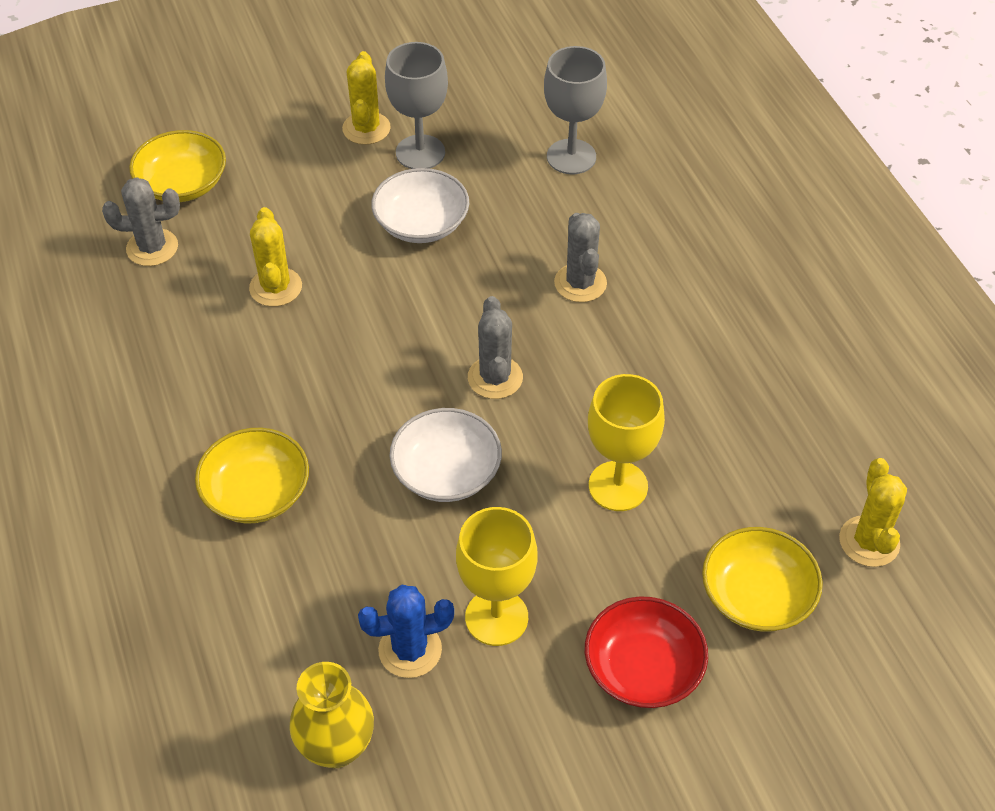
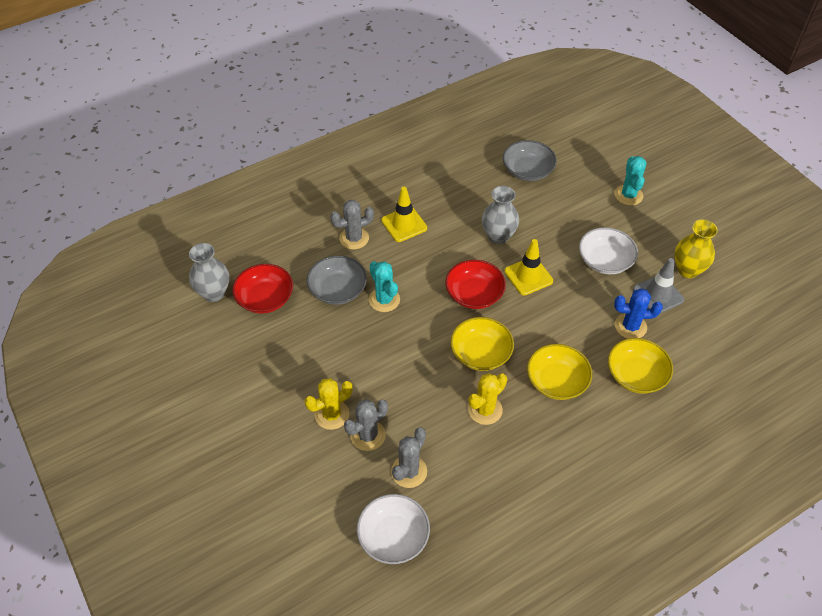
grey bowl: 0 -> 2
grey goblet: 2 -> 0
grey traffic cone: 0 -> 1
grey vase: 0 -> 2
red bowl: 1 -> 2
turquoise cactus: 0 -> 2
yellow cactus: 3 -> 2
yellow goblet: 2 -> 0
yellow traffic cone: 0 -> 2

